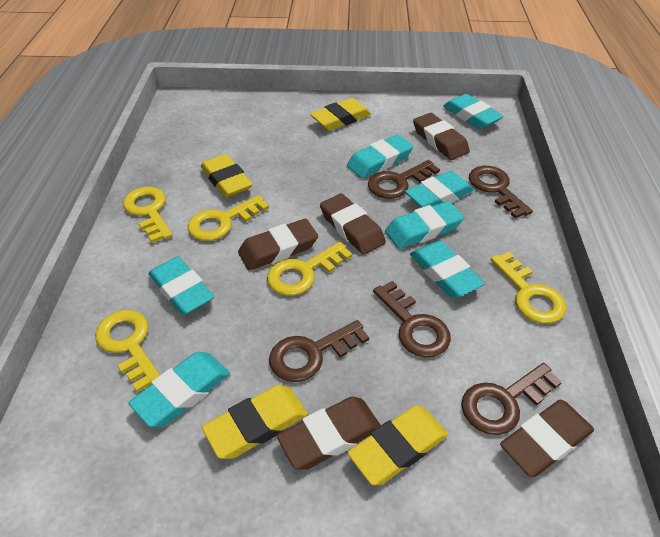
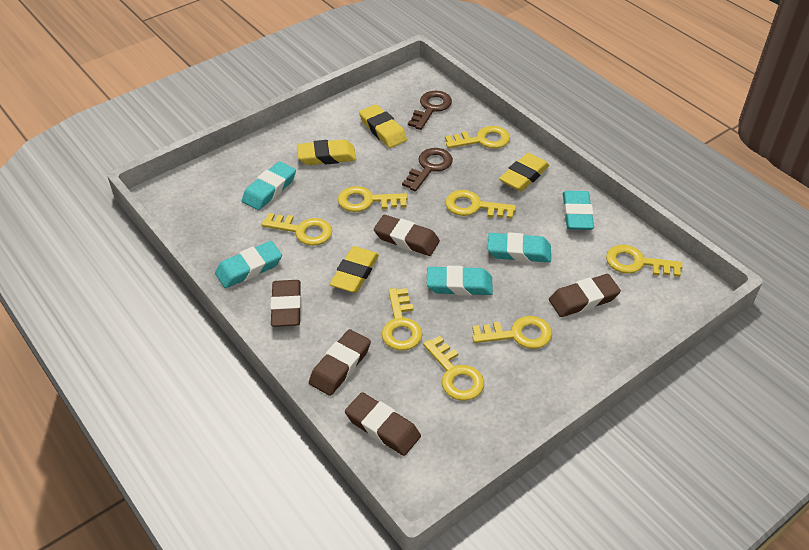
brown key: 5 -> 2
turquoise eraser: 7 -> 5
yellow key: 5 -> 8

